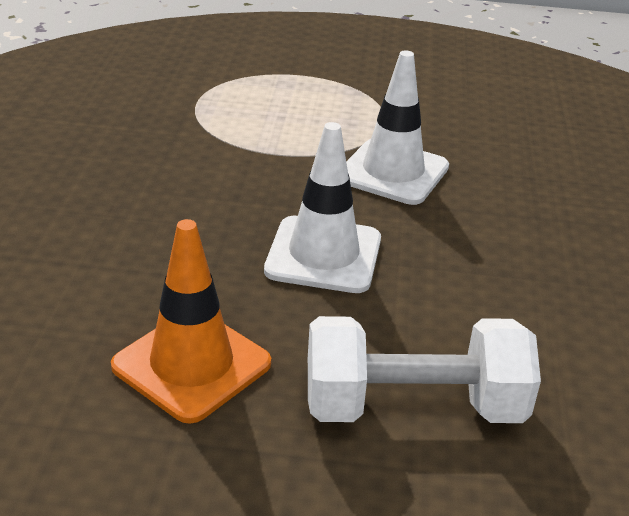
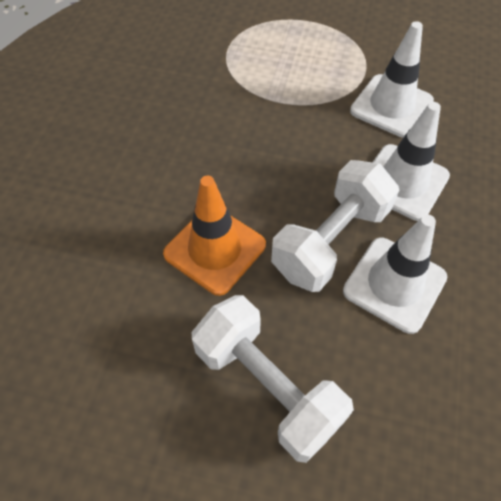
white dumbbell: 1 -> 2
white traffic cone: 2 -> 3

